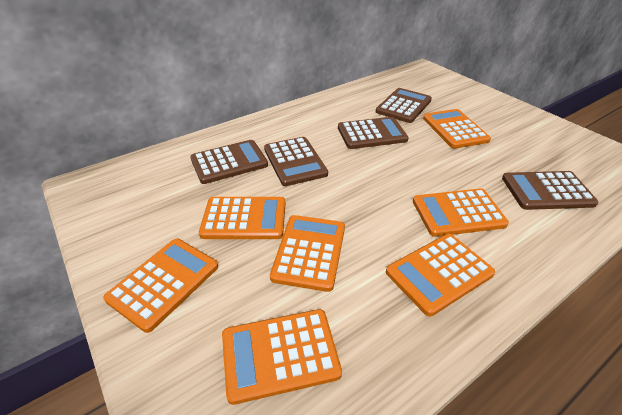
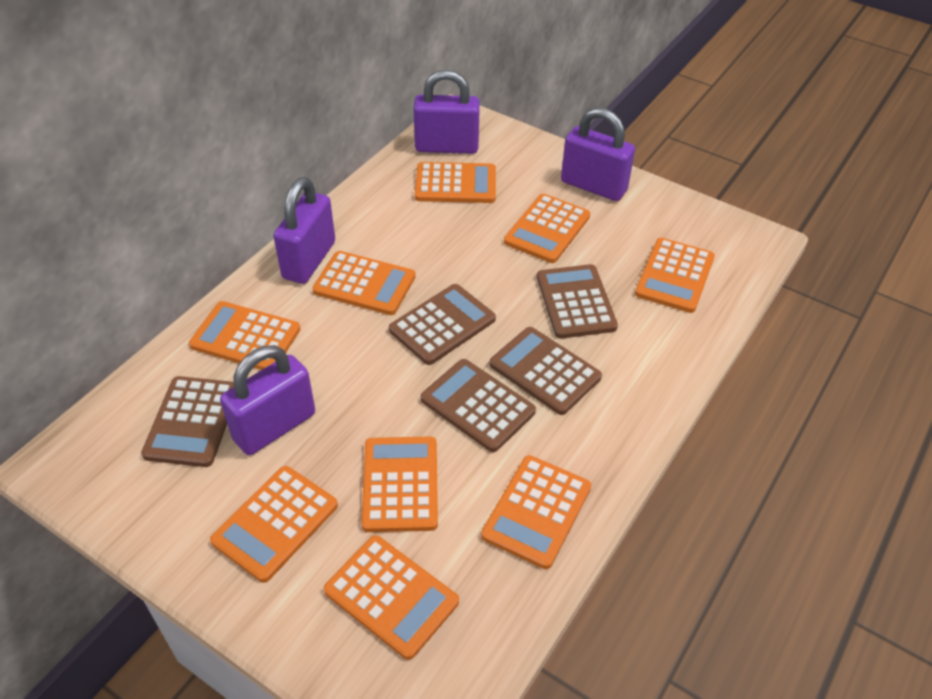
orange calculator: 7 -> 9
purple padlock: 0 -> 4

